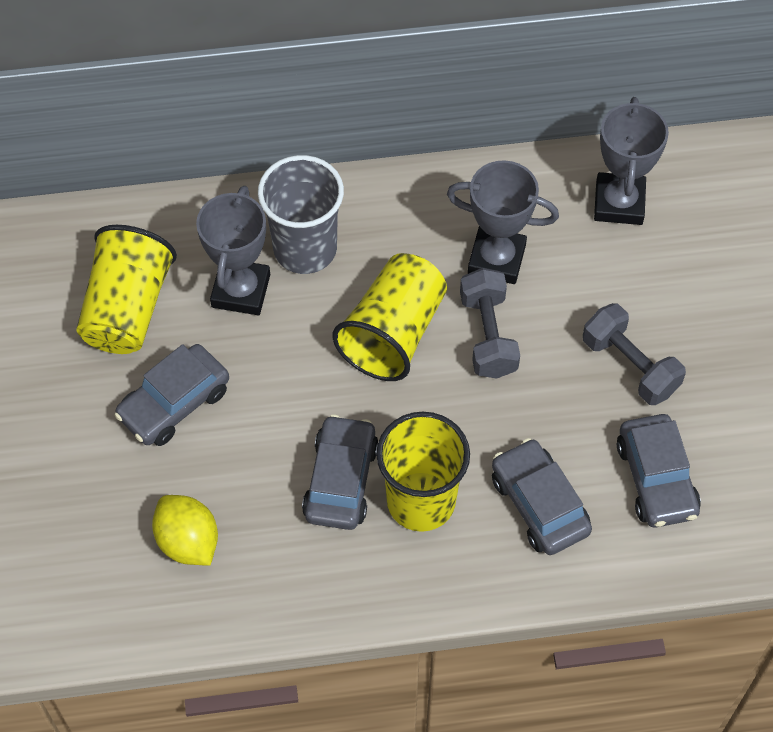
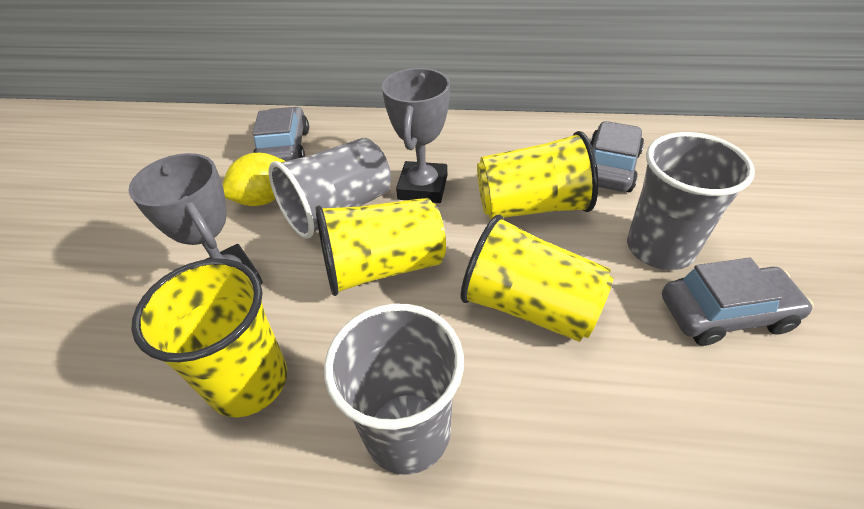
grey car: 4 -> 3
grey cup: 1 -> 3
grey dumbbell: 2 -> 0
grey trophy: 3 -> 2
yellow cup: 3 -> 4

